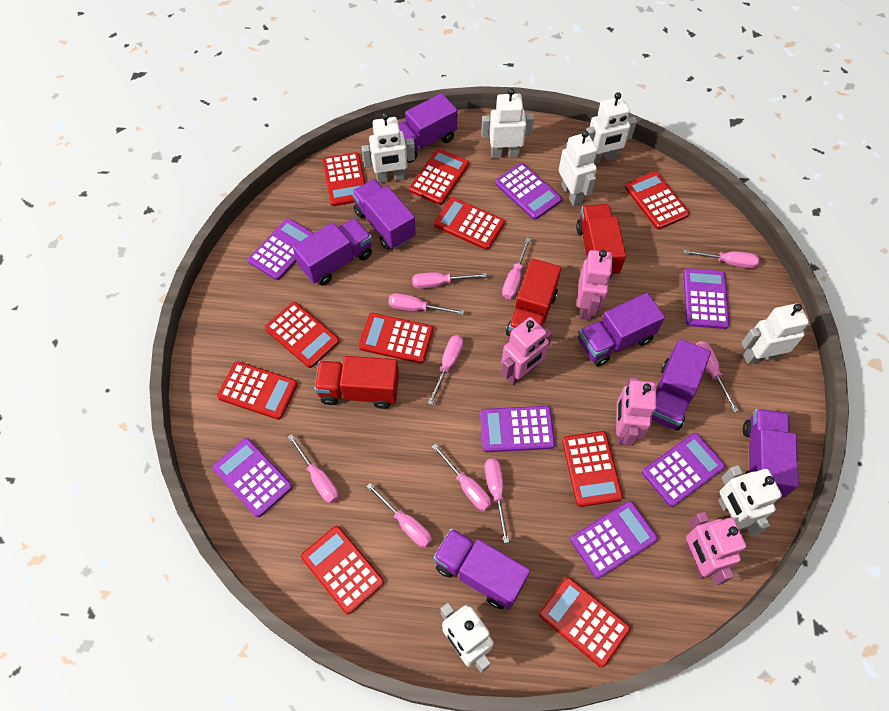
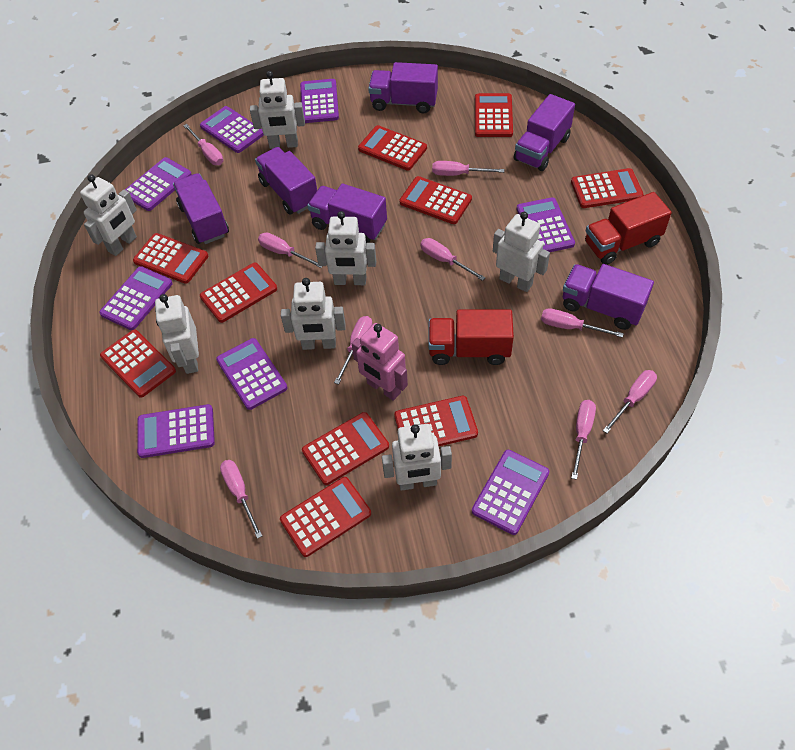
pink robot: 4 -> 1
pink screwdriver: 10 -> 9
purple calculator: 7 -> 8
purple truck: 7 -> 6
red truck: 3 -> 2

